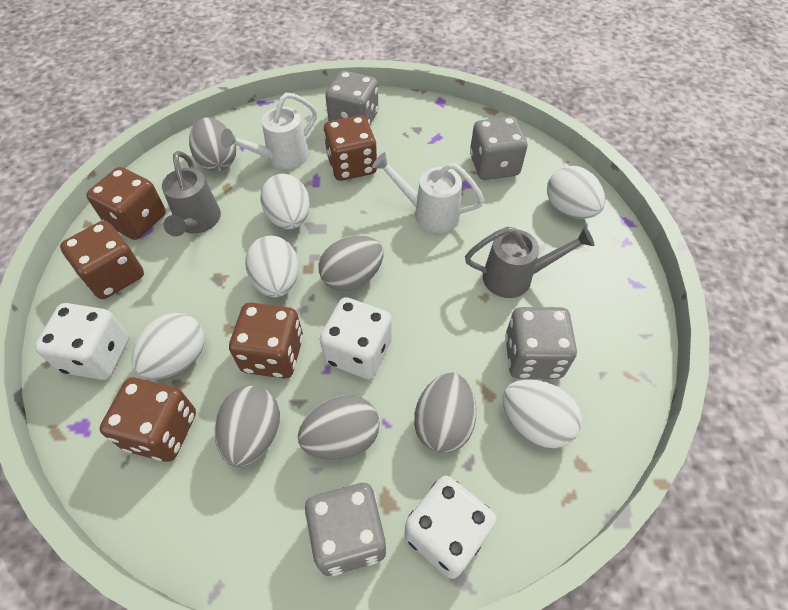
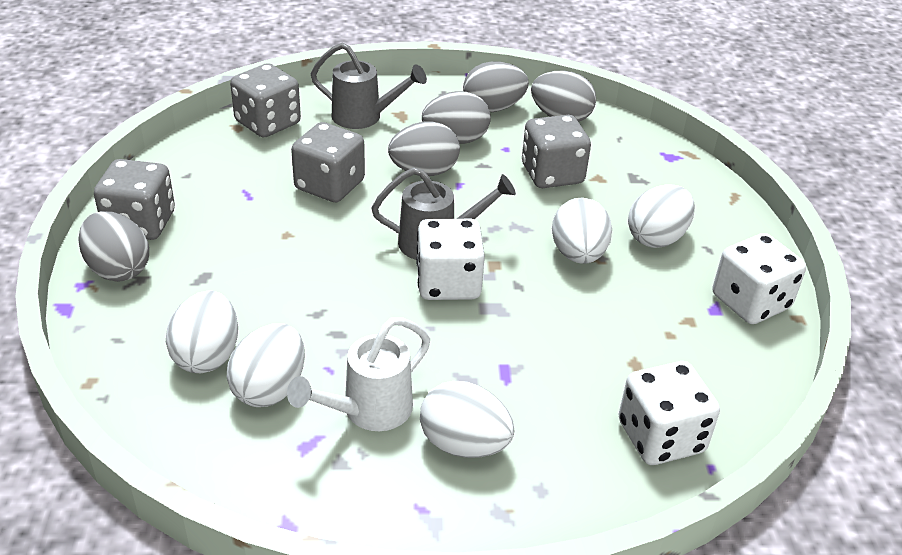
brown dice: 5 -> 0
white watering can: 2 -> 1

